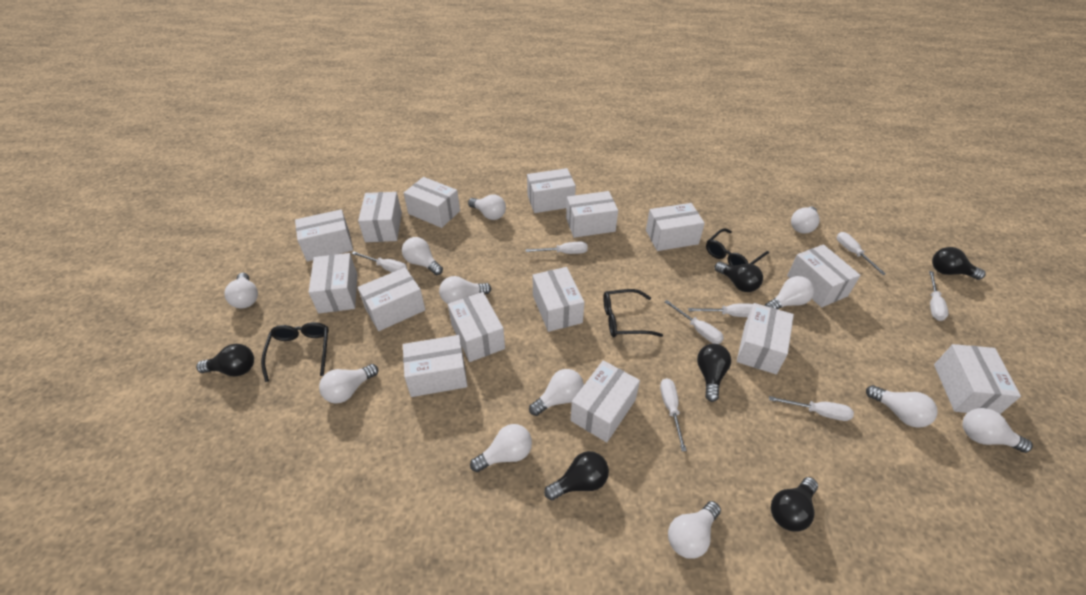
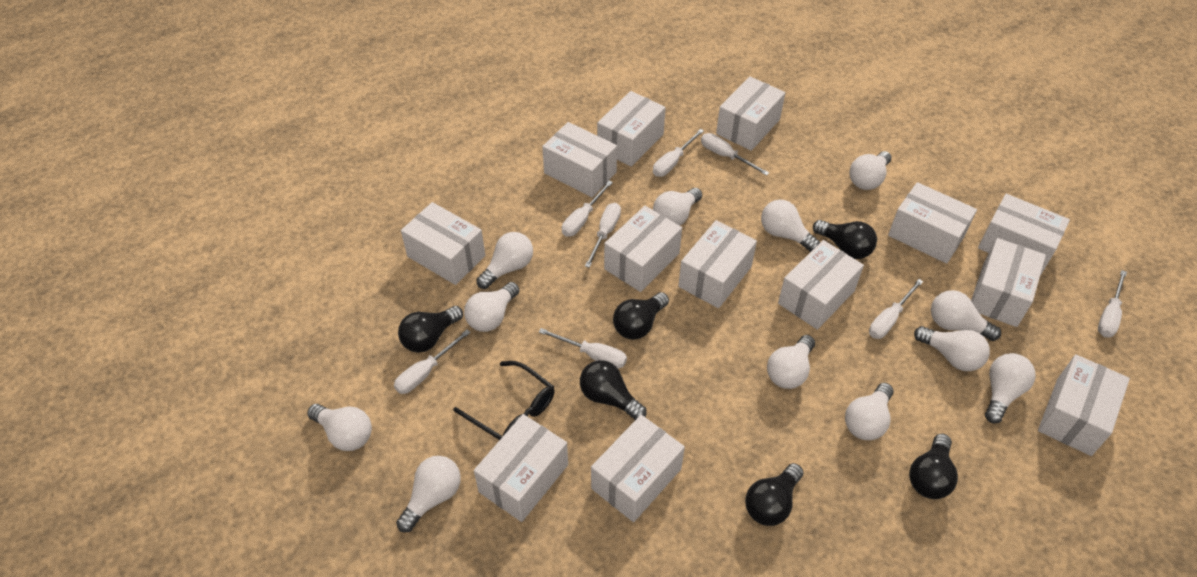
black glasses: 3 -> 1
white box: 15 -> 13

